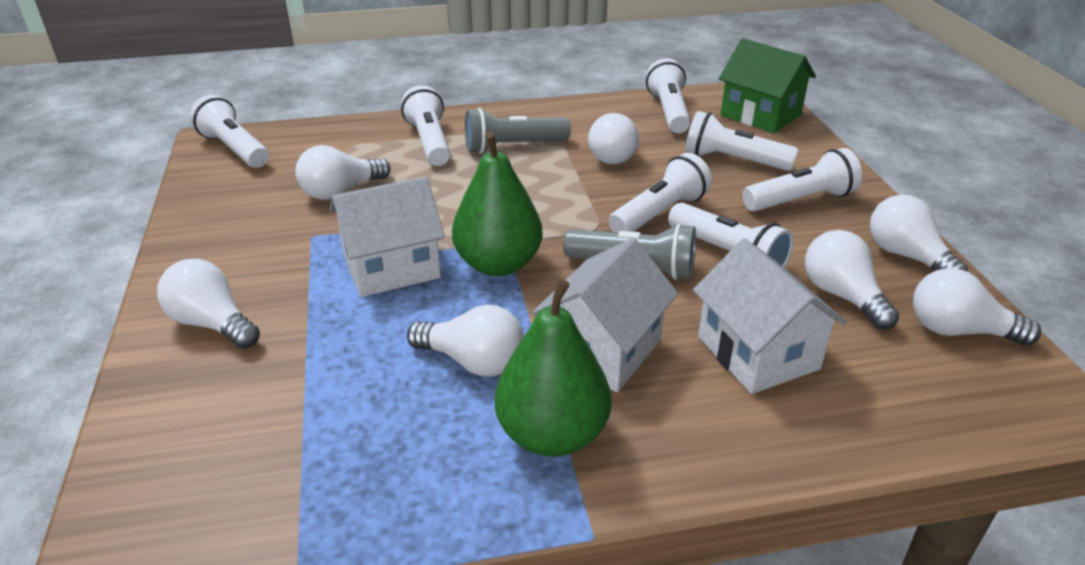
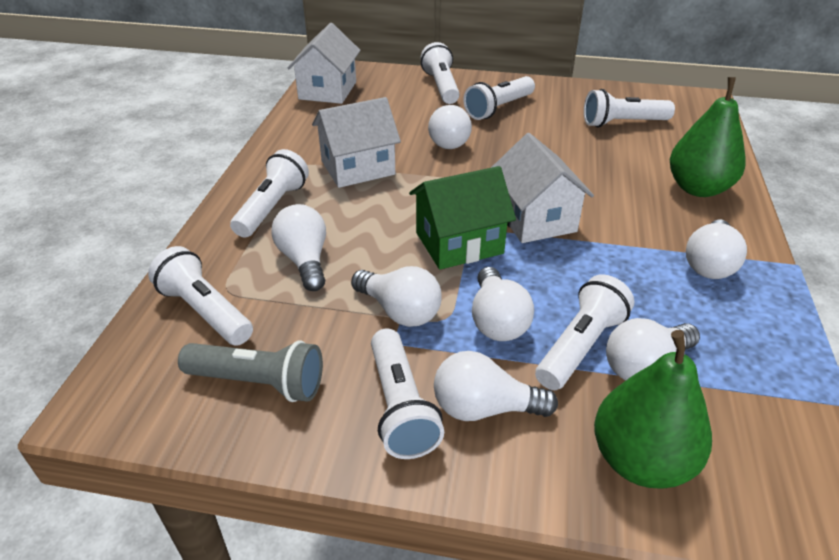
grey flashlight: 2 -> 1

